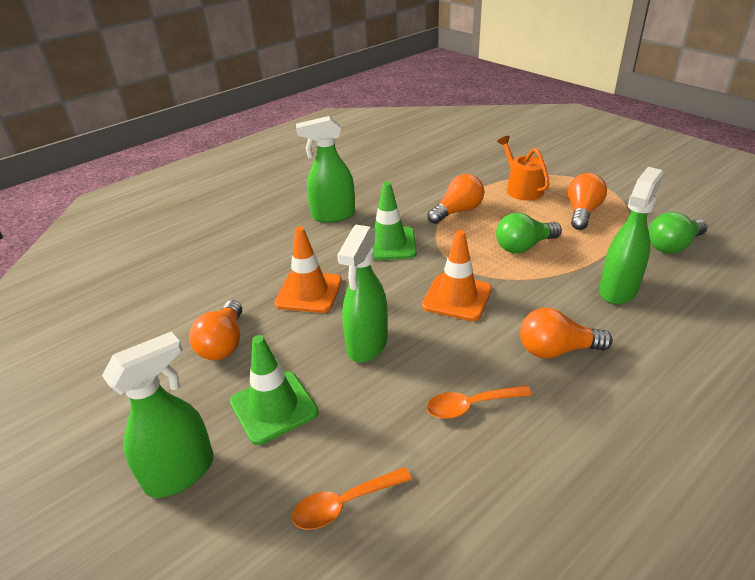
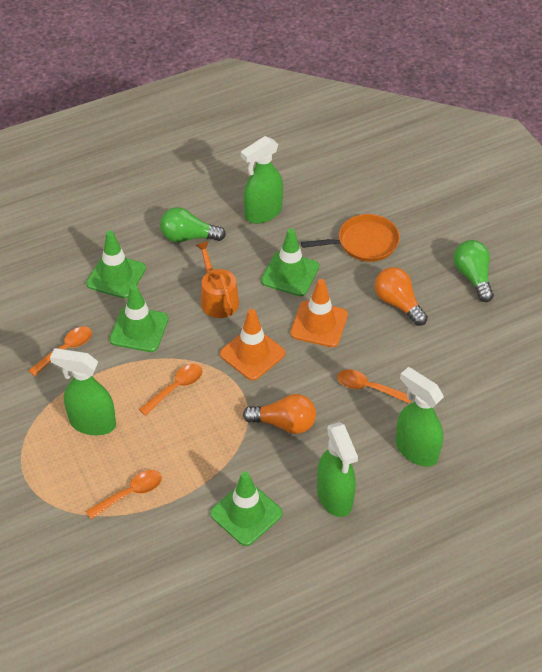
green traffic cone: 2 -> 4
orange light bulb: 4 -> 2
orange pan: 0 -> 1
orange spoon: 2 -> 4

